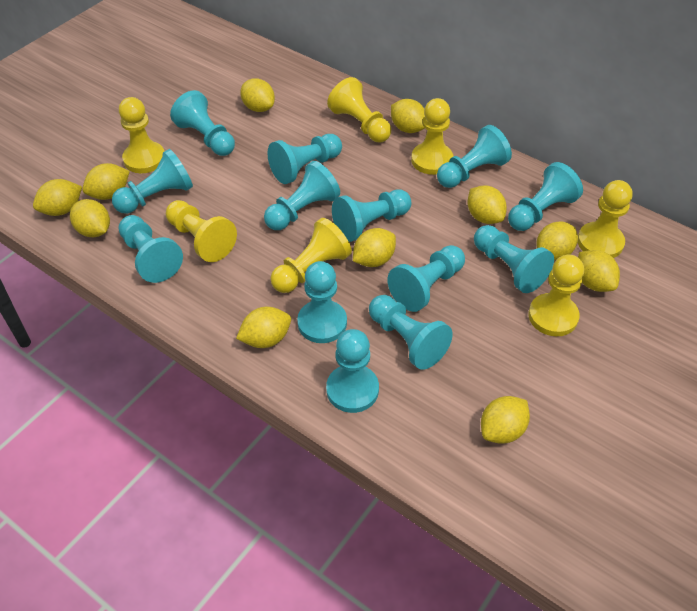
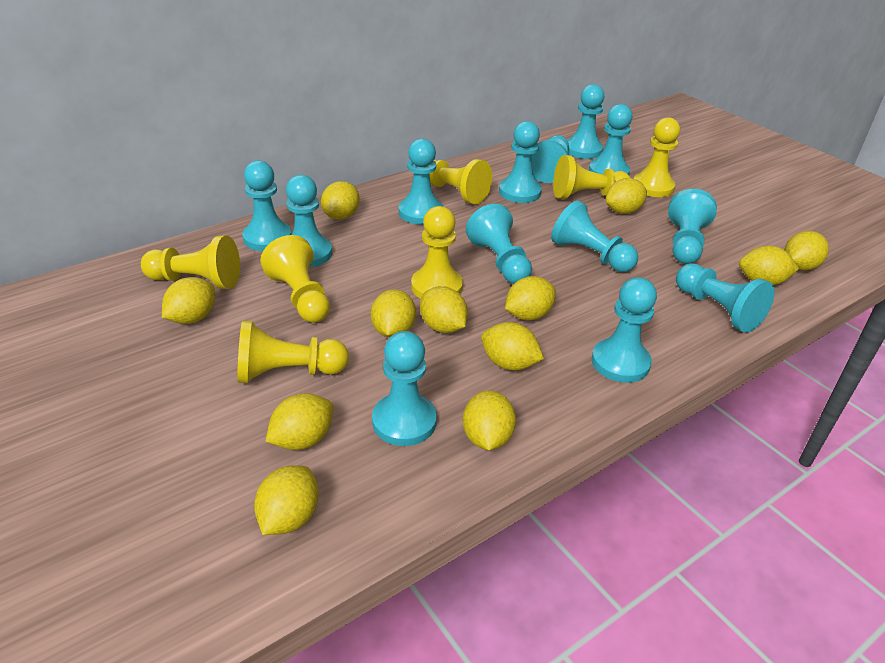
yellow lemon: 11 -> 12

